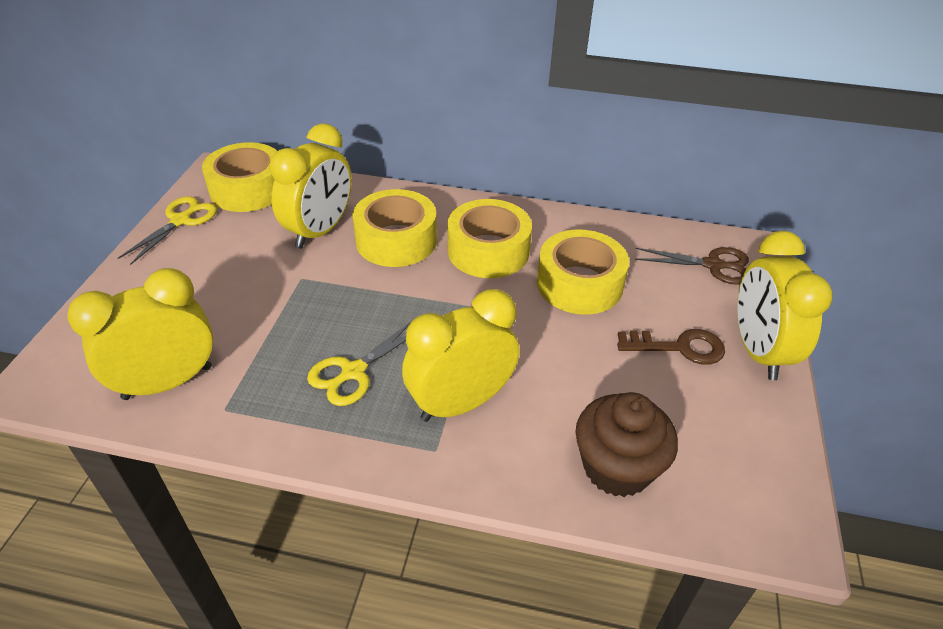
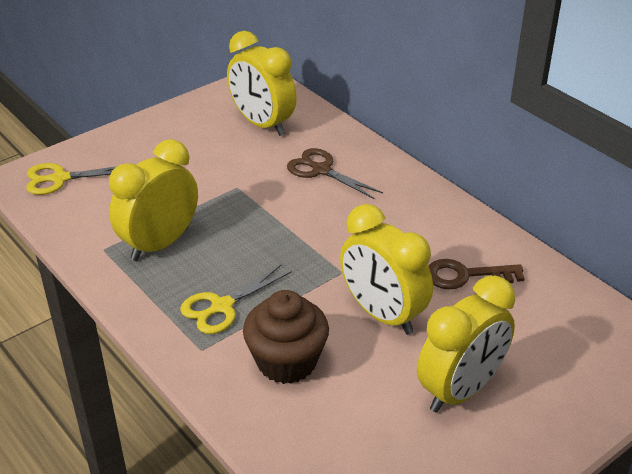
yellow tape: 4 -> 0

